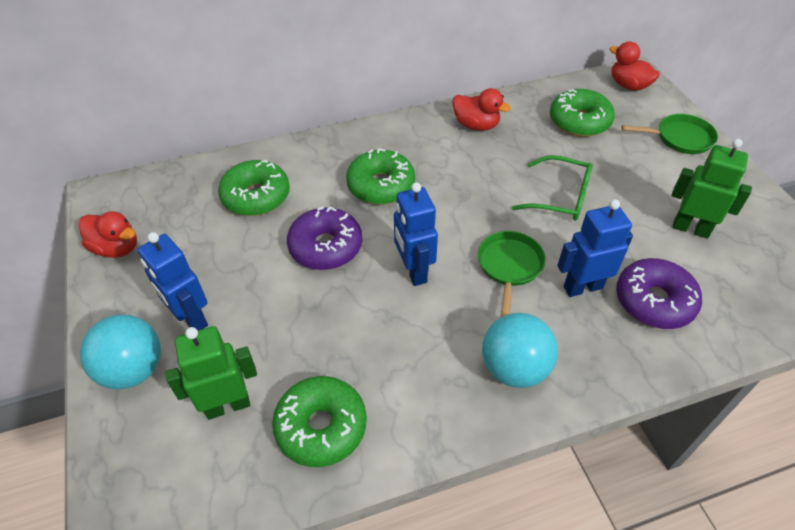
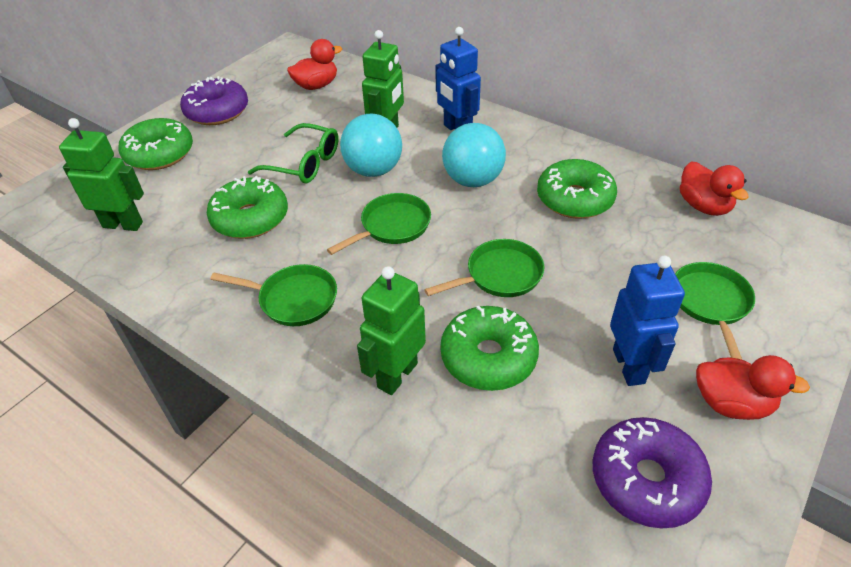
blue robot: 3 -> 2
green pan: 2 -> 4
green robot: 2 -> 3

